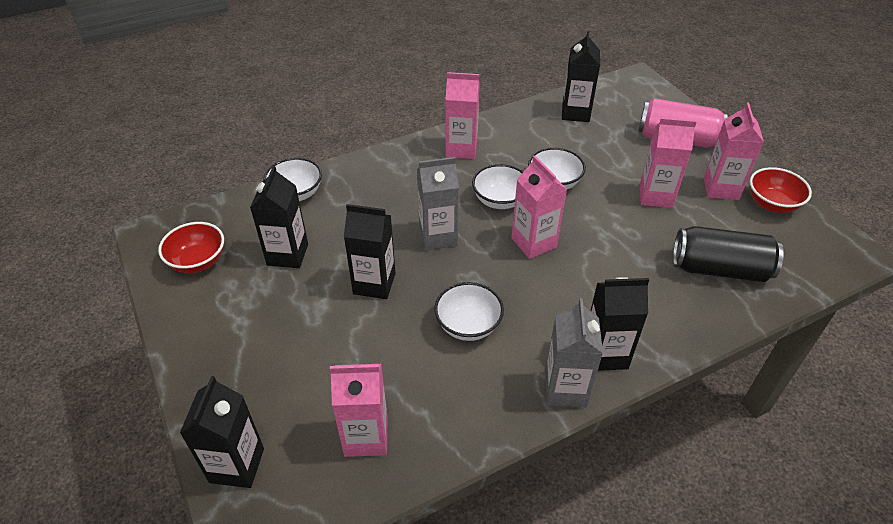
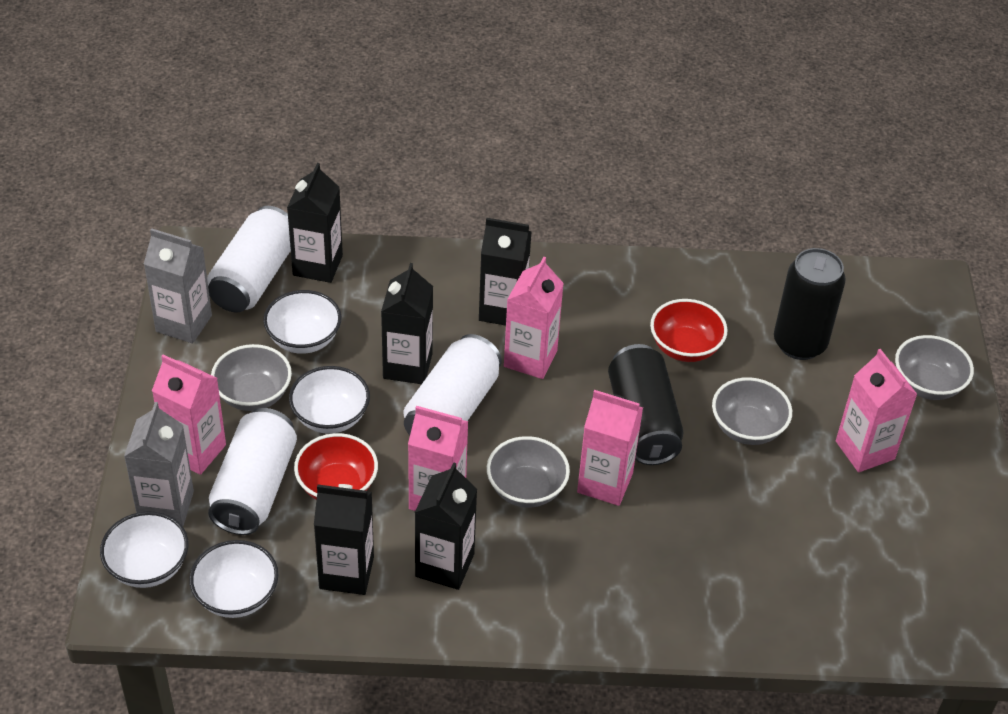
black can: 1 -> 2
grey bowl: 0 -> 4
pink can: 1 -> 0
white can: 0 -> 3

